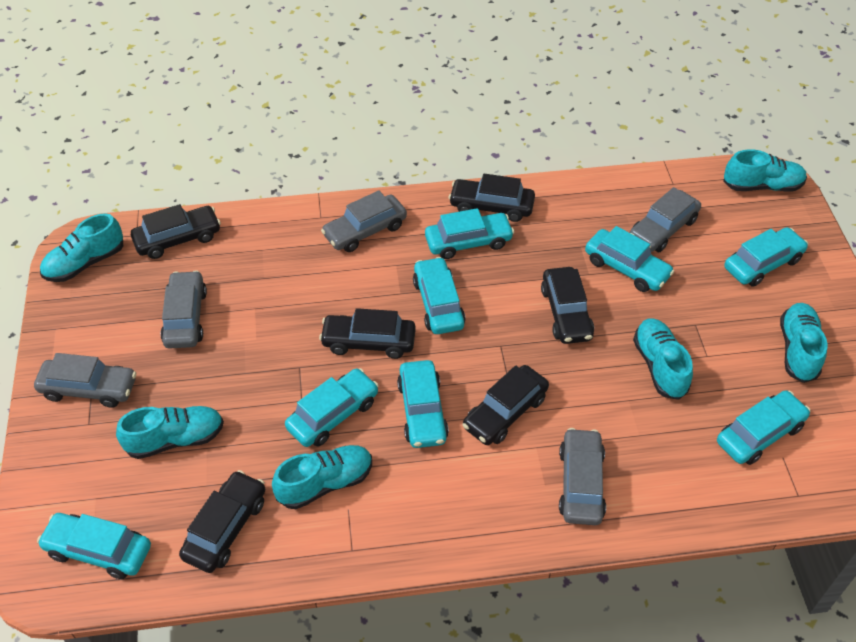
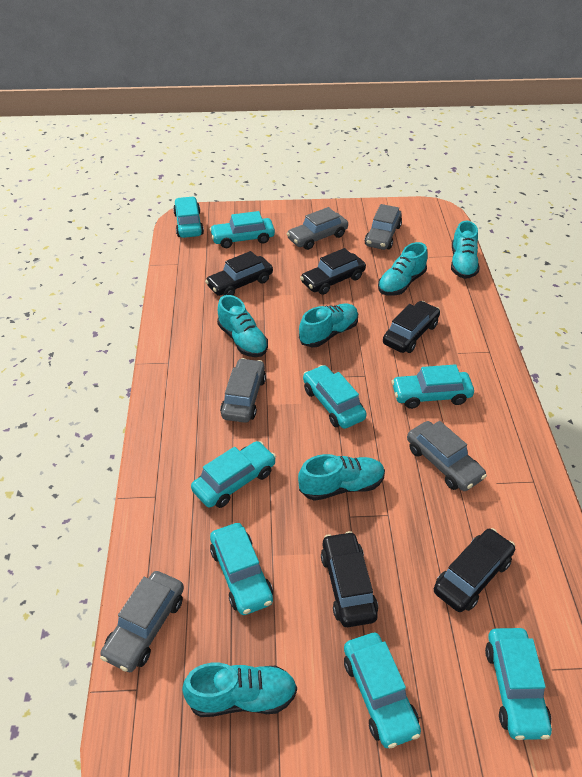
black car: 6 -> 5

